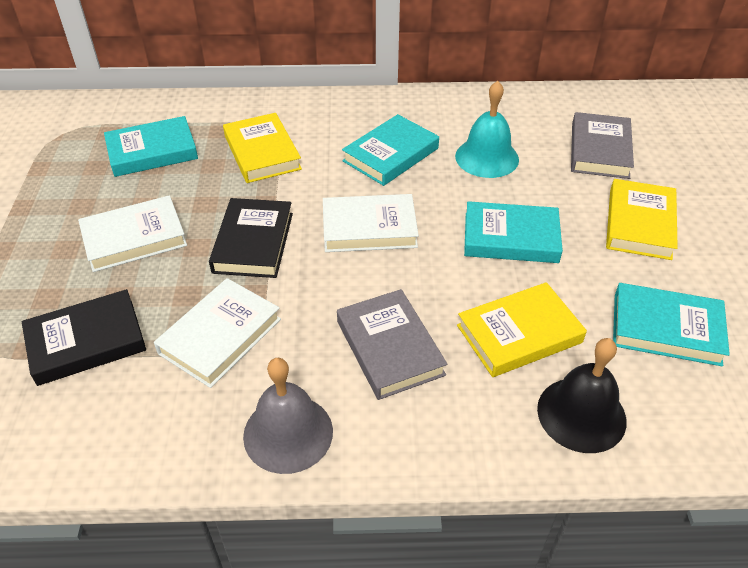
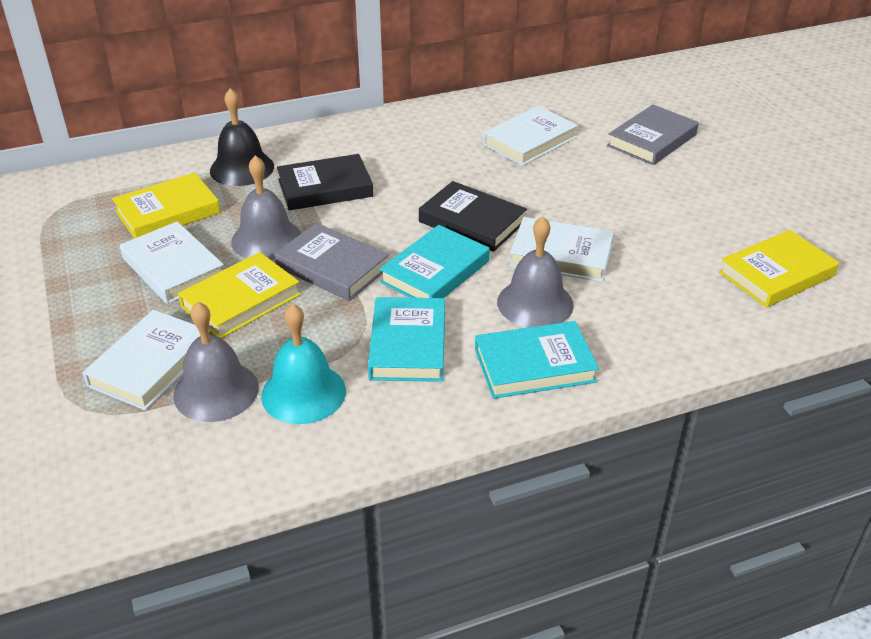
grey bell: 1 -> 3
turquoise book: 4 -> 3
white book: 3 -> 4

